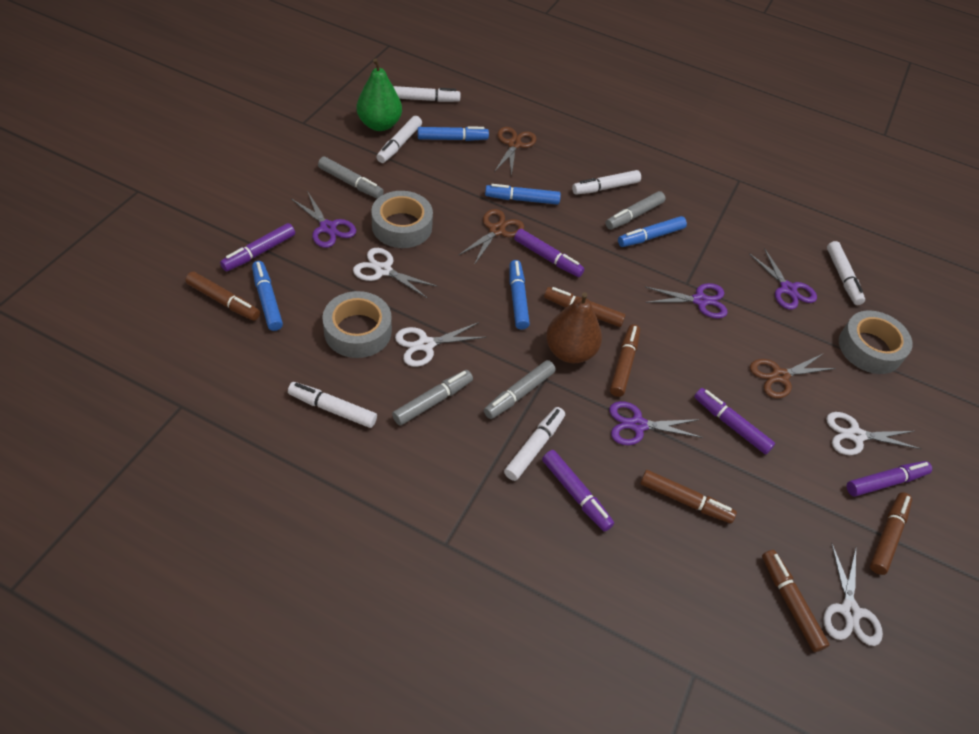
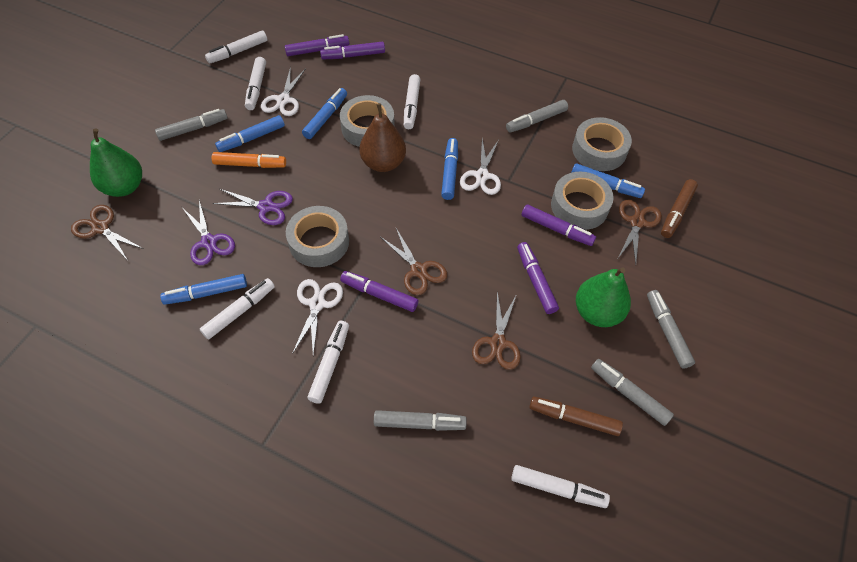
brown marker: 6 -> 2
brown scissors: 3 -> 4
green pear: 1 -> 2
grey marker: 4 -> 5
grey tape: 3 -> 4
orange marker: 0 -> 1
purple scissors: 4 -> 2
white scissors: 4 -> 3

